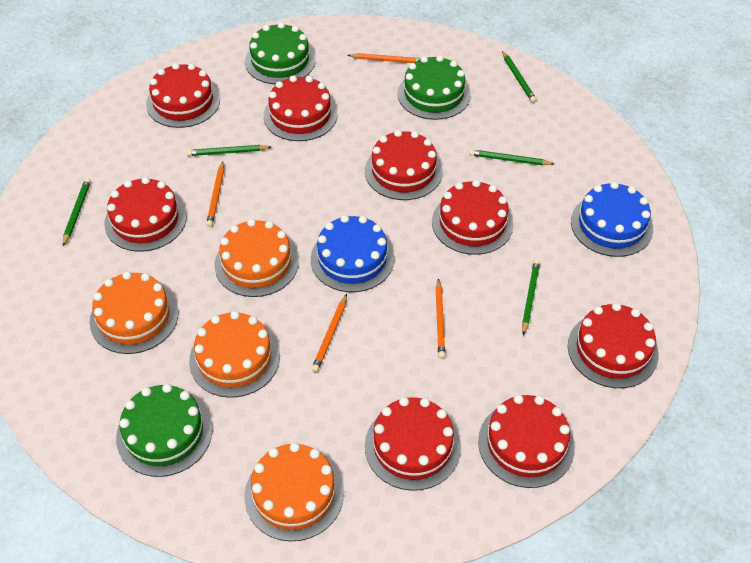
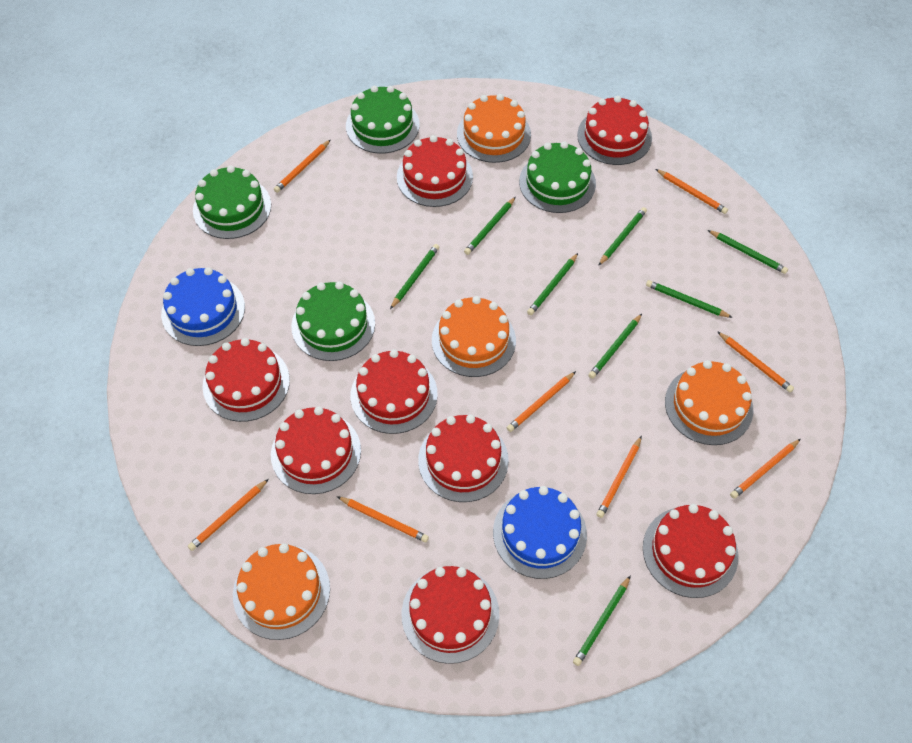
green cake: 3 -> 4
green pencil: 5 -> 8
orange pencil: 4 -> 8

